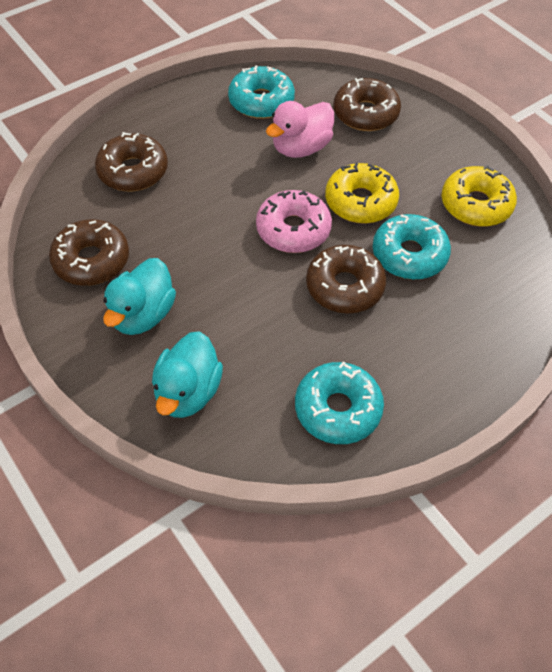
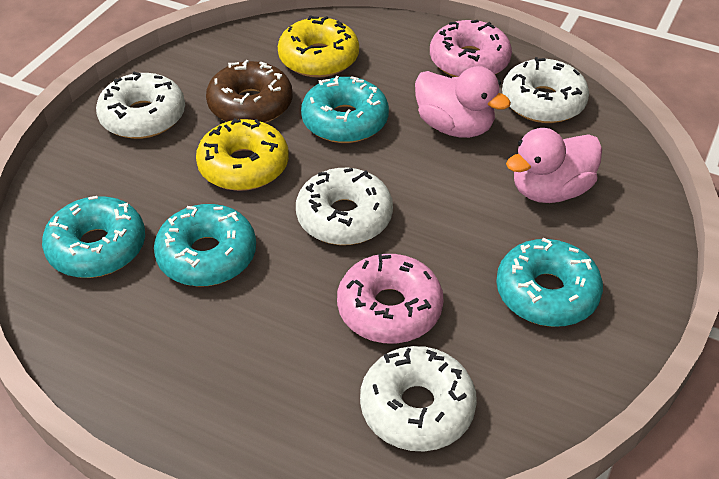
brown donut: 4 -> 1
pink donut: 1 -> 2
pink duck: 1 -> 2
turquoise donut: 3 -> 4
turquoise duck: 2 -> 0
white donut: 0 -> 4

